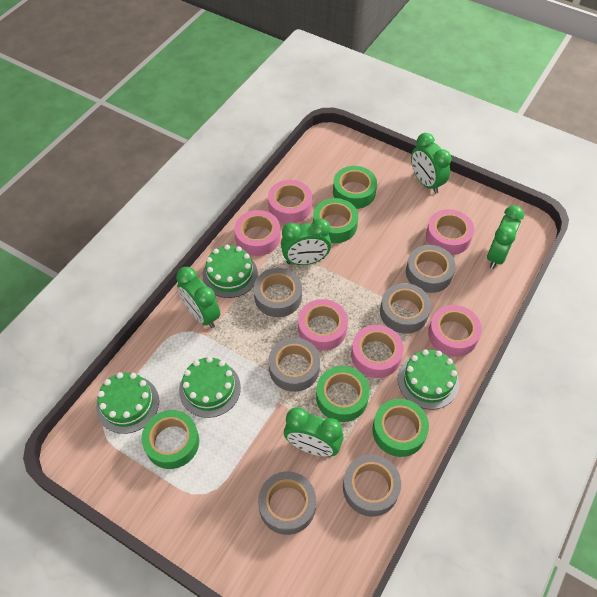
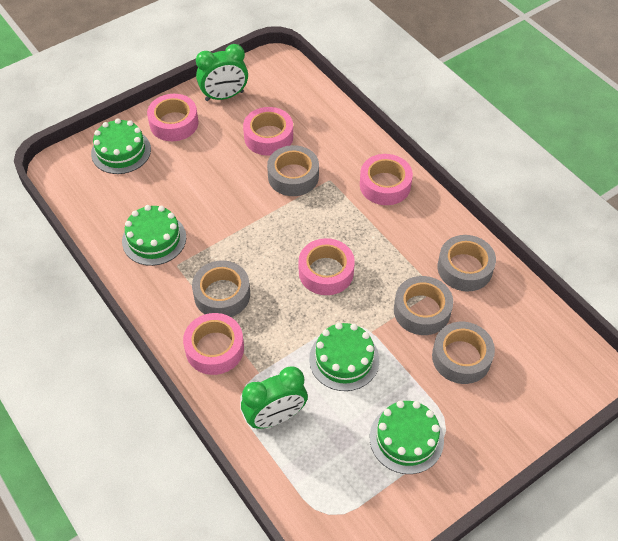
green clock: 5 -> 2
green tape: 5 -> 0
grey tape: 6 -> 5
pink tape: 6 -> 5

